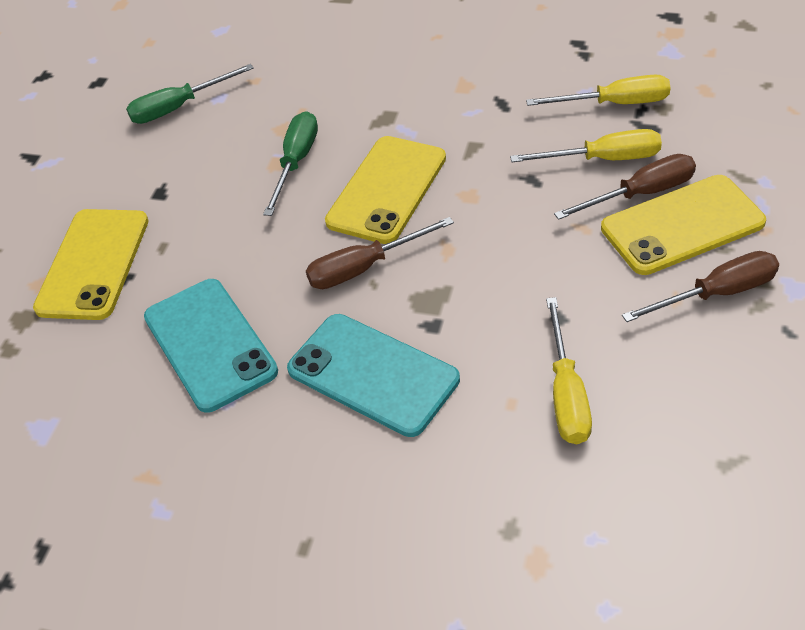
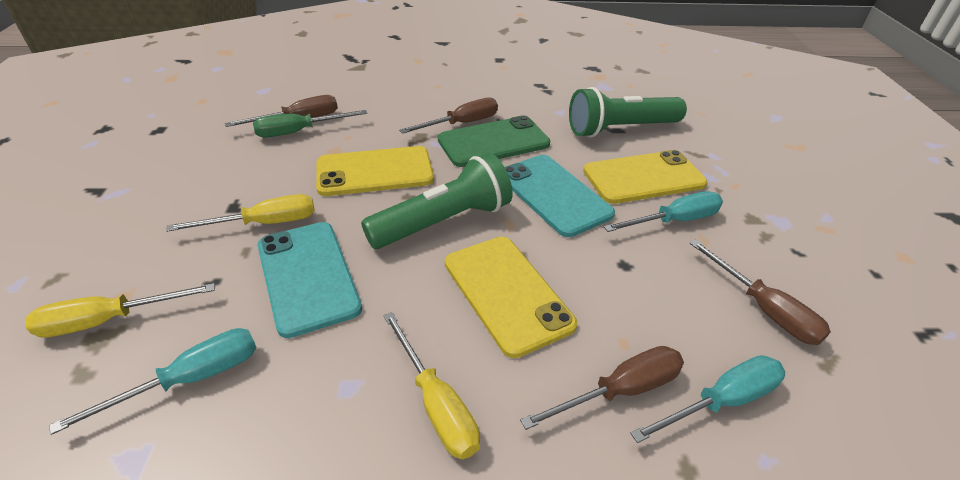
brown screwdriver: 3 -> 4
green flashlight: 0 -> 2
green phone: 0 -> 1
green screwdriver: 2 -> 1
turquoise screwdriver: 0 -> 3

